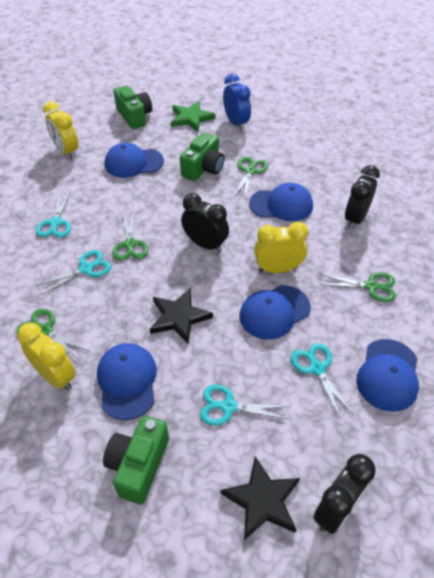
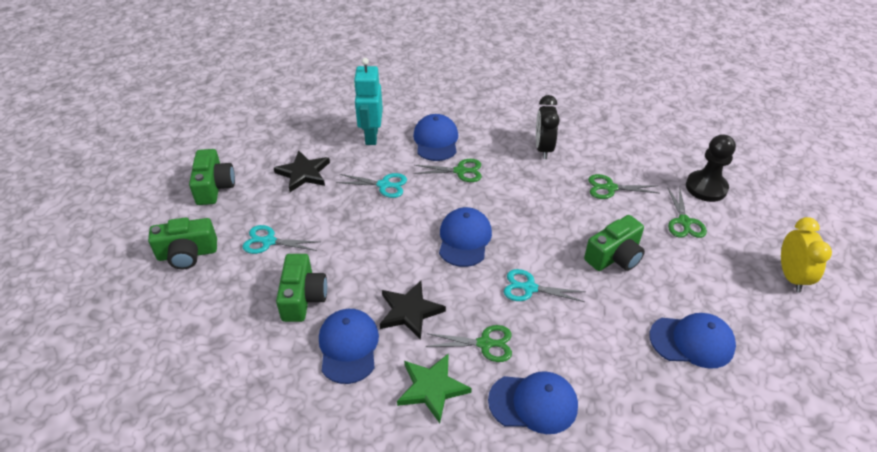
black clock: 3 -> 1
black pawn: 0 -> 1
blue clock: 1 -> 0
green camera: 3 -> 4
turquoise robot: 0 -> 1
turquoise scissors: 4 -> 3
yellow clock: 3 -> 1

